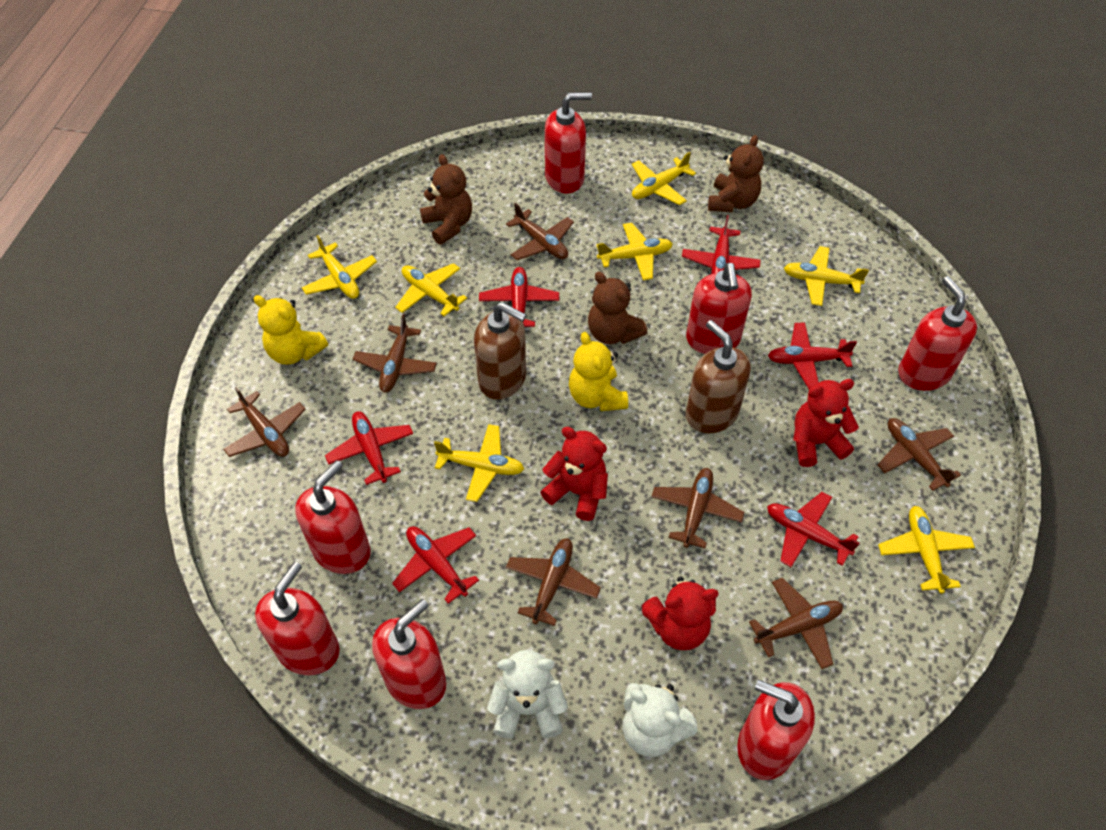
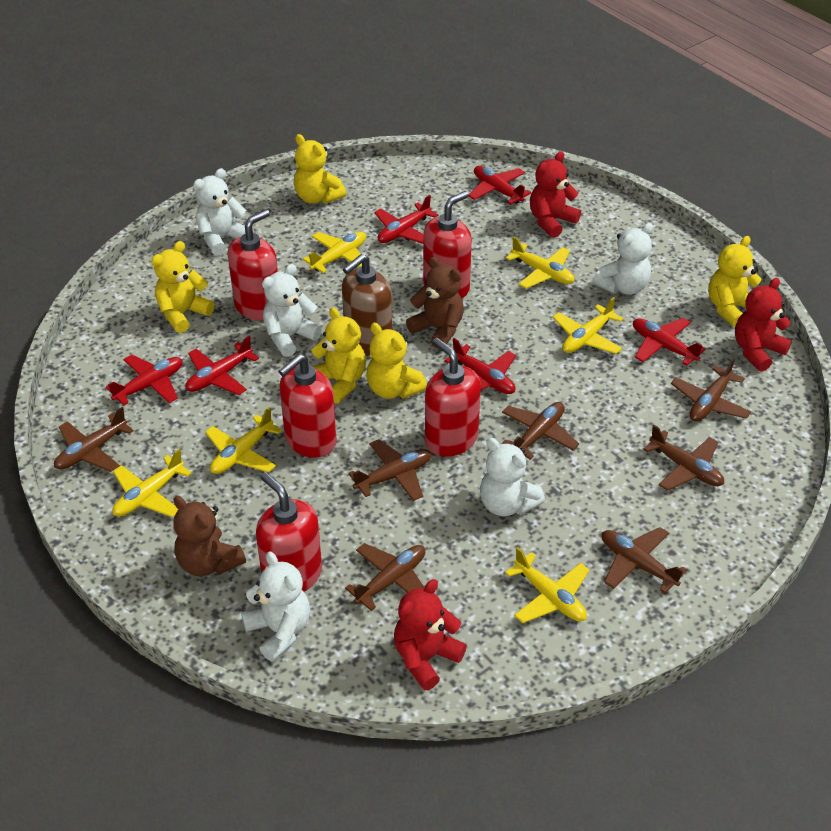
brown soap dispenser: 2 -> 1
brown teddy bear: 3 -> 2
red soap dispenser: 7 -> 5
white teddy bear: 2 -> 5
yellow plane: 7 -> 6
yellow teddy bear: 2 -> 5

